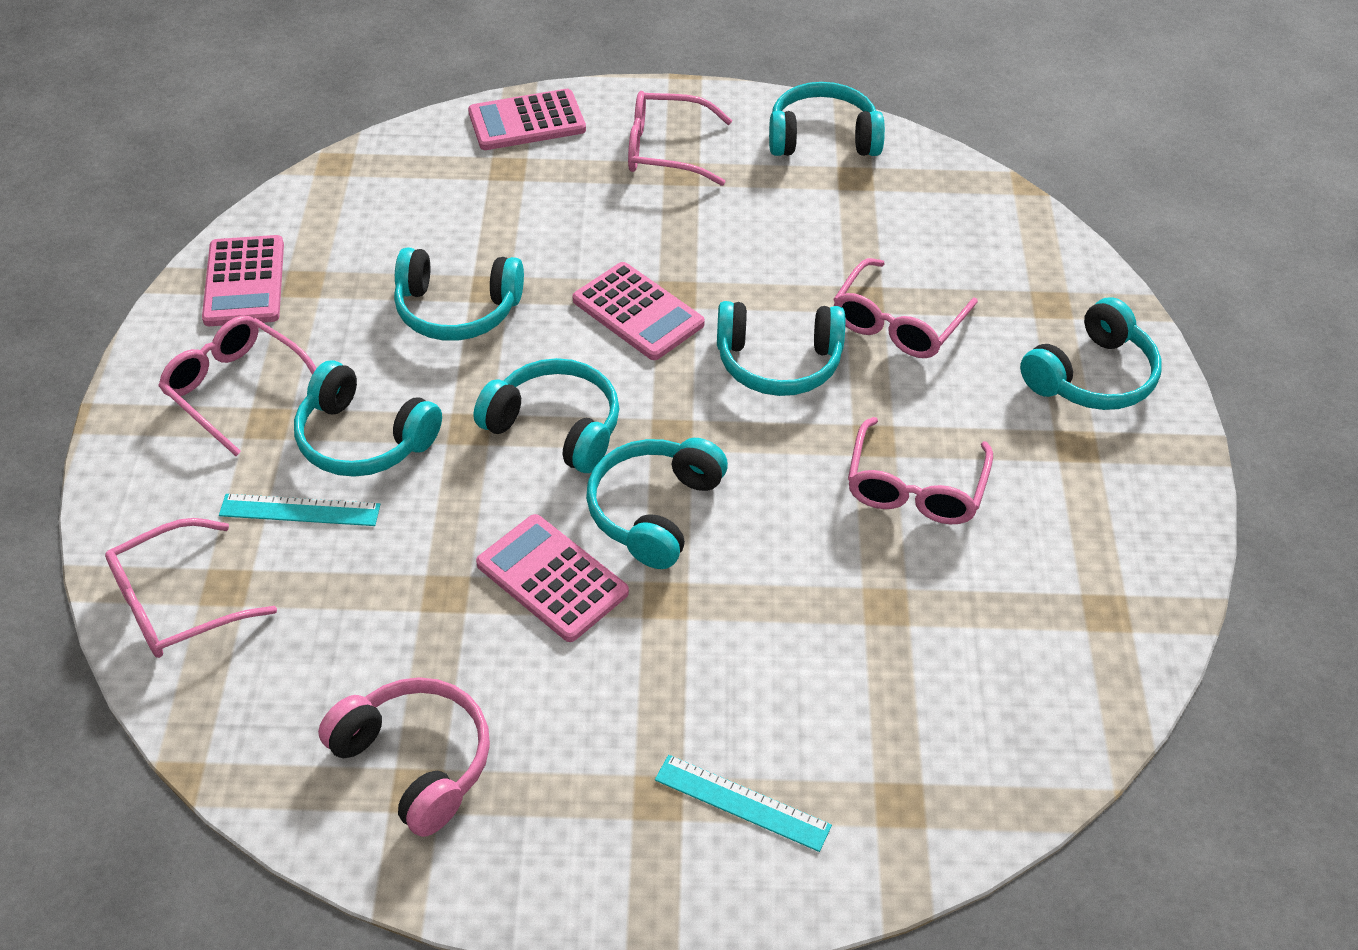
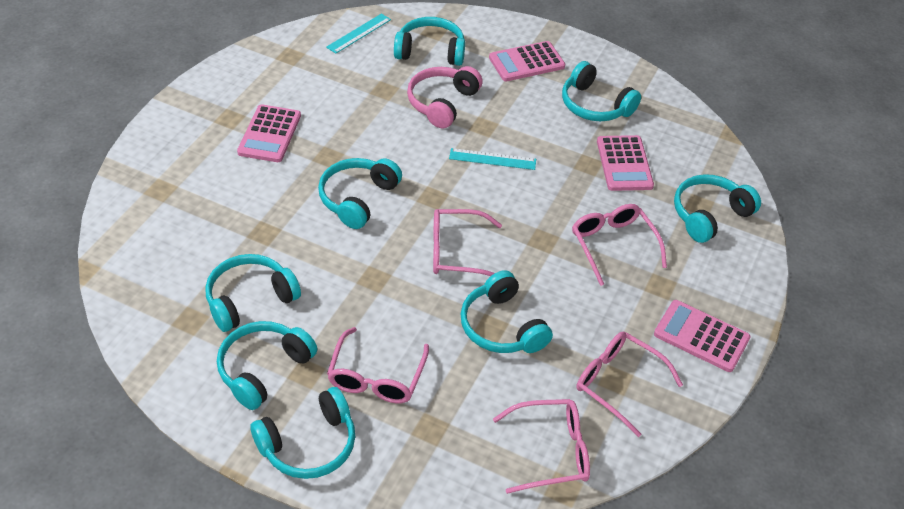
turquoise headphones: 7 -> 8

